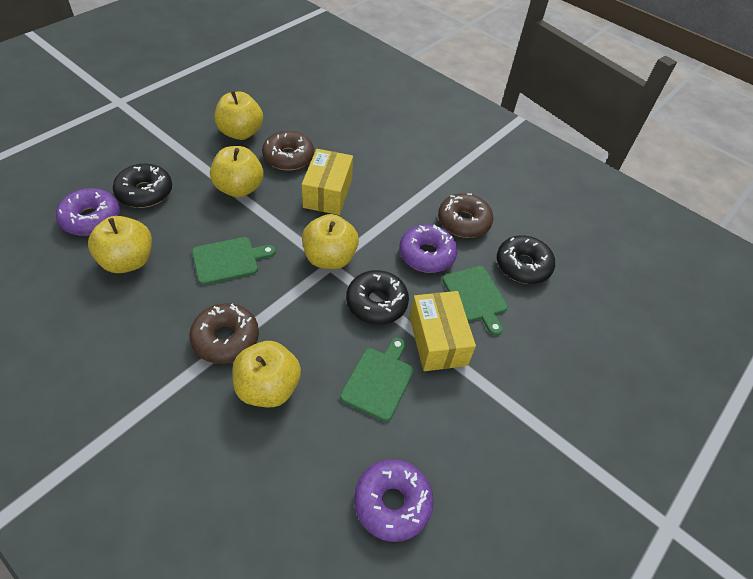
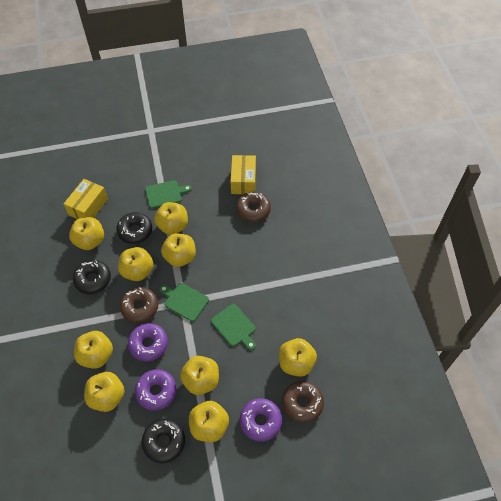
yellow apple: 5 -> 9

